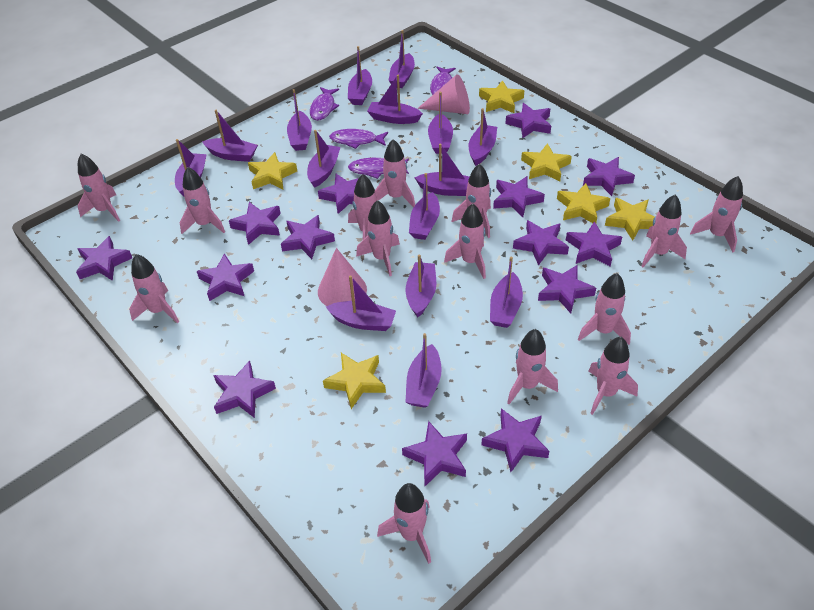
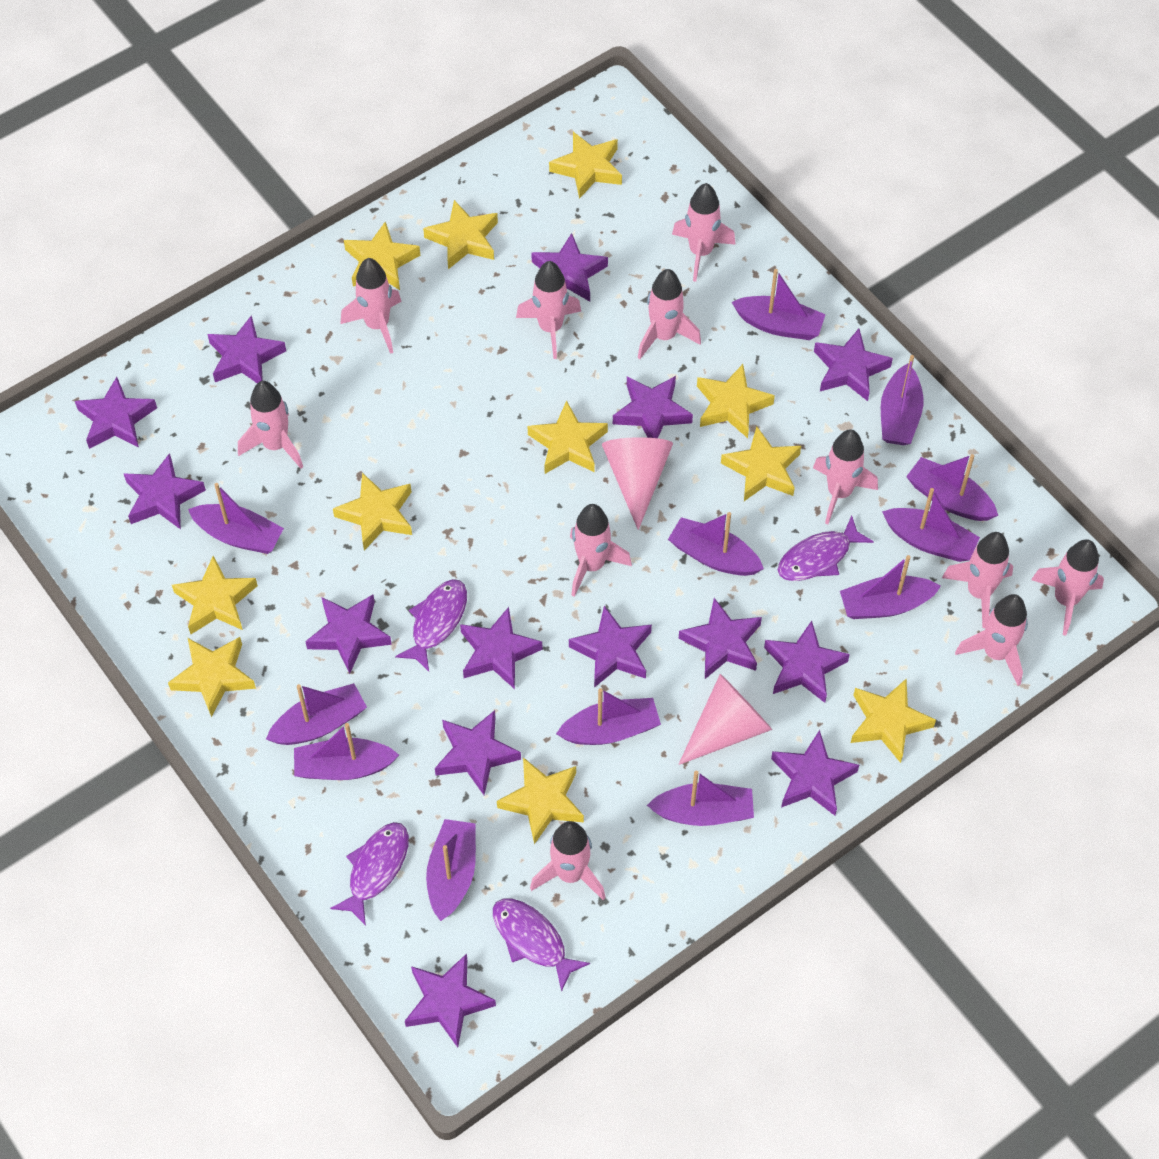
pink rocket: 14 -> 11
purple boat: 15 -> 12
yellow star: 6 -> 11

